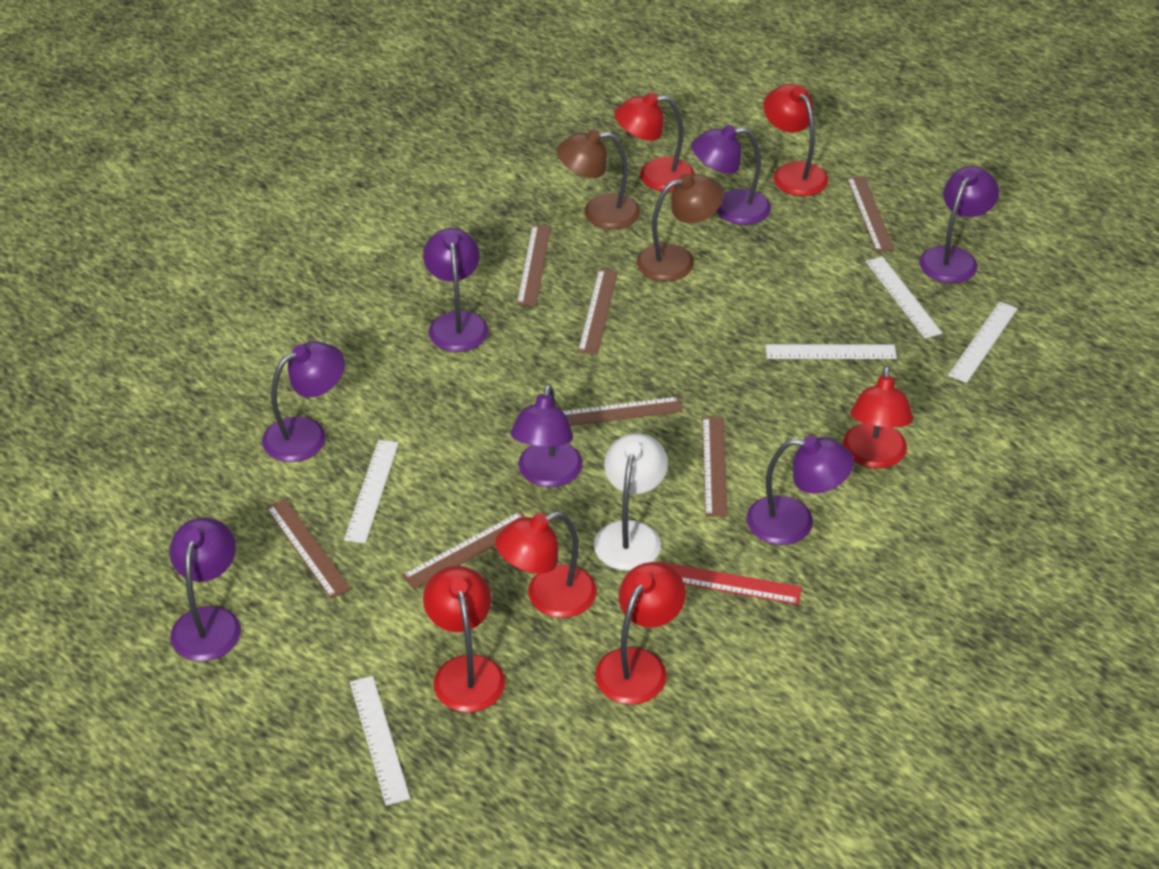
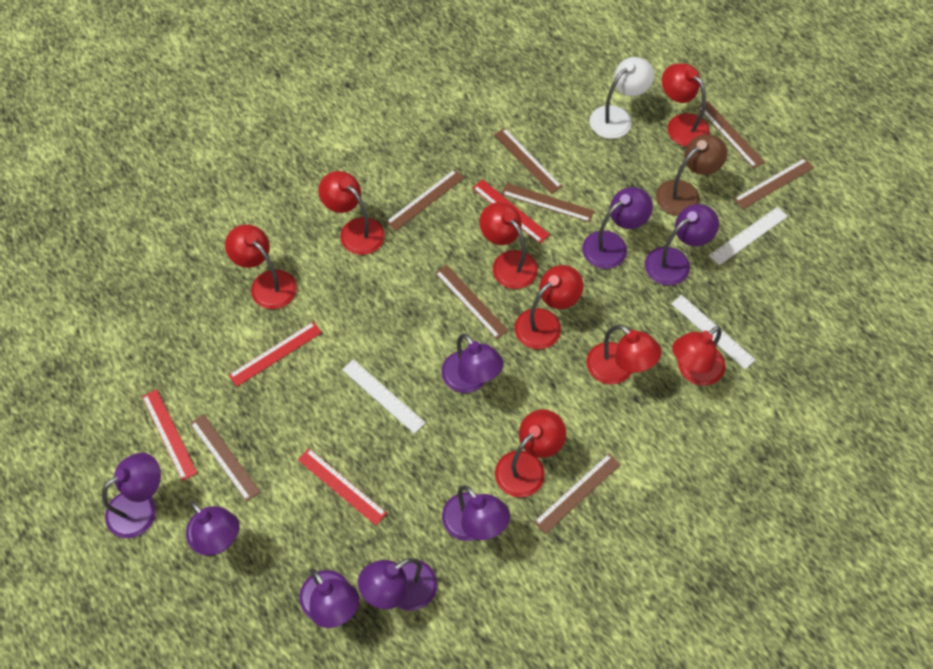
brown lamp: 2 -> 1
brown ruler: 7 -> 8
purple lamp: 7 -> 8
red lamp: 6 -> 8
red ruler: 1 -> 4
white ruler: 5 -> 3

